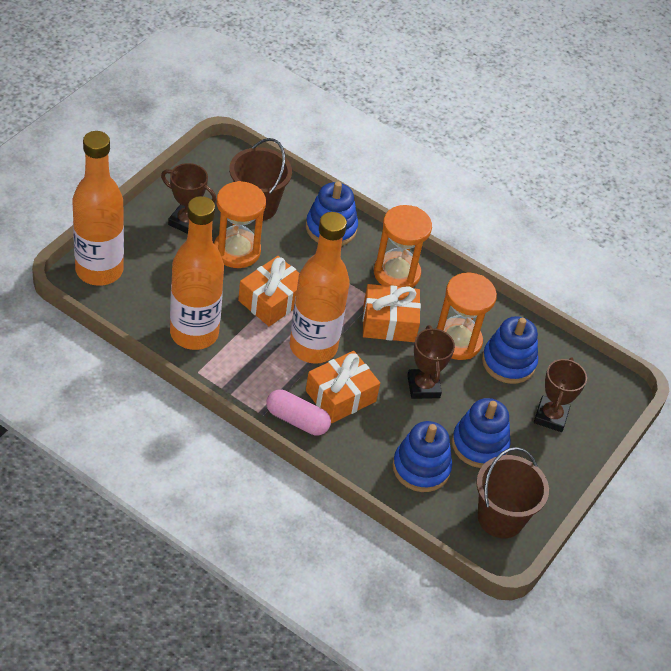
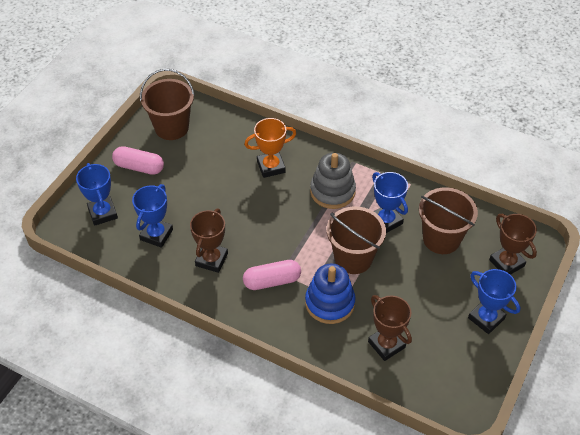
blue stacking toy: 4 -> 1
blue trophy: 0 -> 4
brown bucket: 2 -> 3
grey stacking toy: 0 -> 1
orange bottle: 3 -> 0
orange gift: 3 -> 0
orange hourglass: 3 -> 0
orange trophy: 0 -> 1
pink capsule: 1 -> 2

